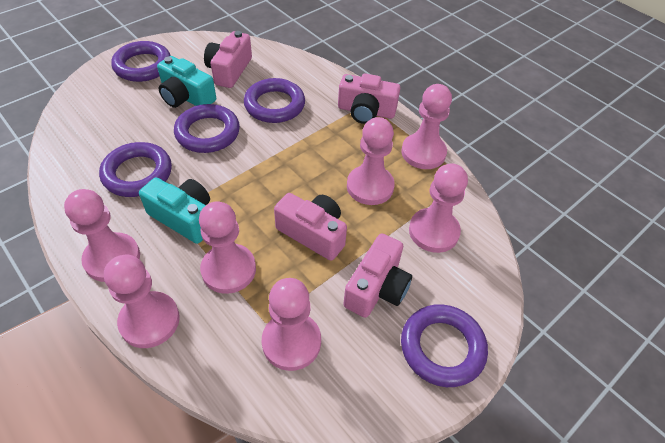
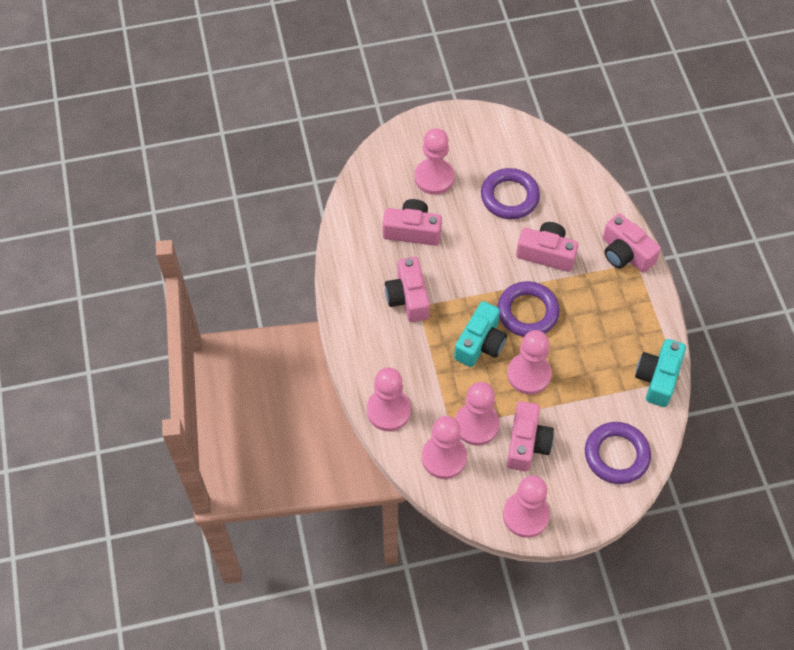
pink camera: 4 -> 5
pink pawn: 7 -> 6
purple ring: 5 -> 3

